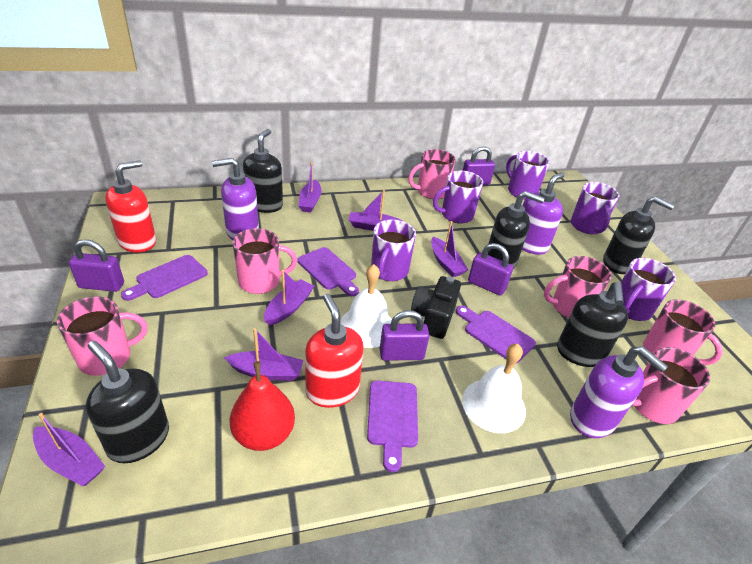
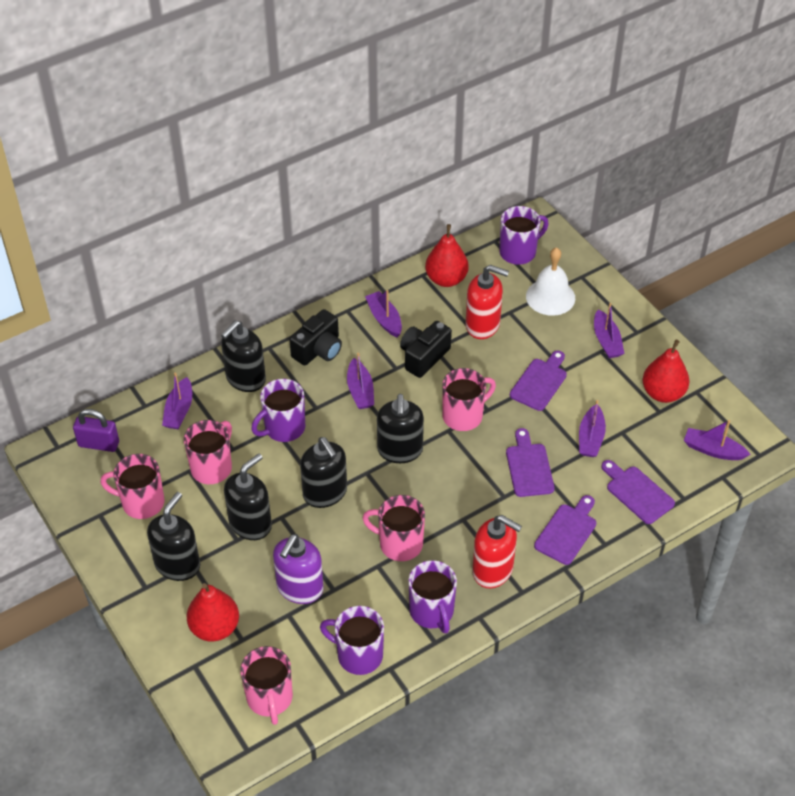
black camera: 1 -> 2
pink mug: 6 -> 5
purple mug: 5 -> 4
purple padlock: 4 -> 1
purple soap dispenser: 3 -> 1
red pear: 1 -> 3
white bell: 2 -> 1

